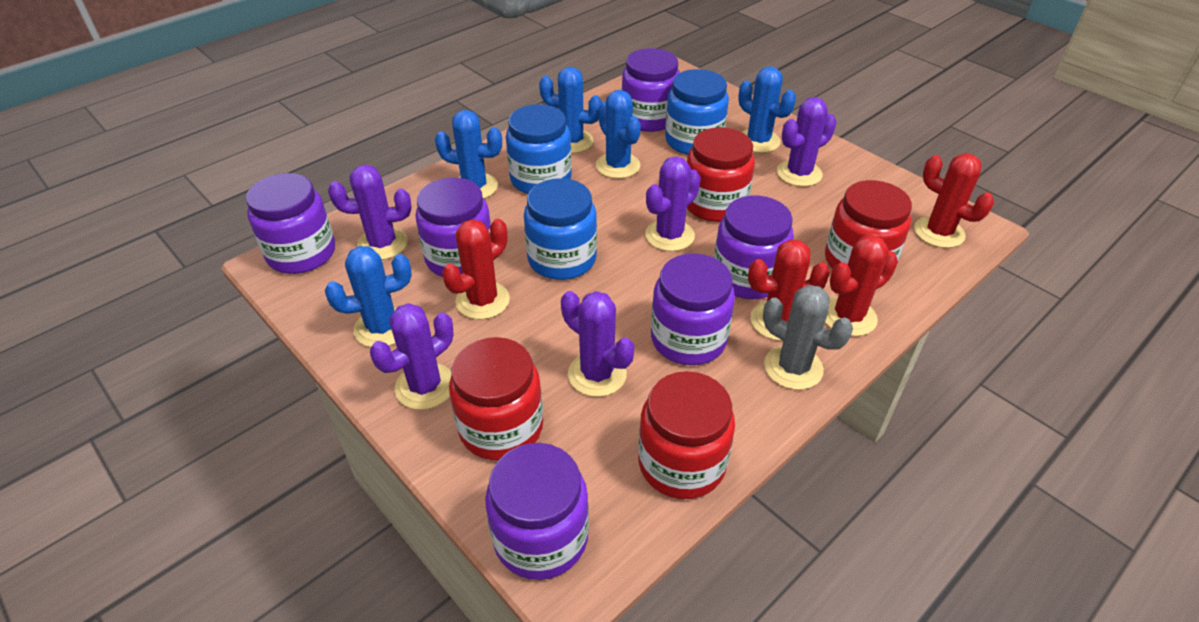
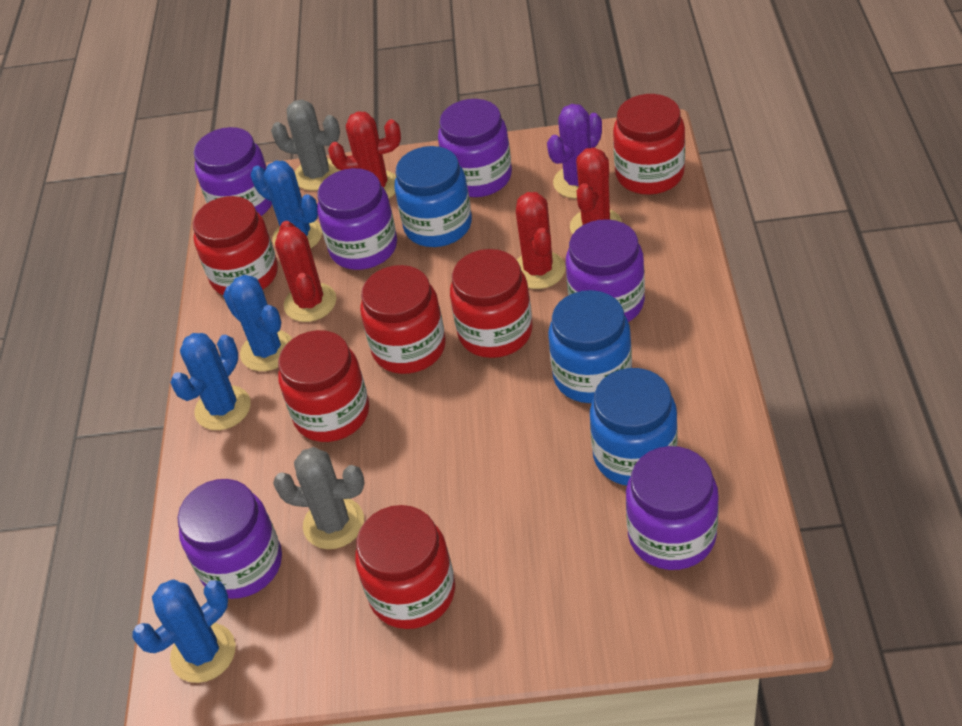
blue cactus: 5 -> 4
grey cactus: 1 -> 2
purple cactus: 5 -> 1
red jar: 4 -> 6

